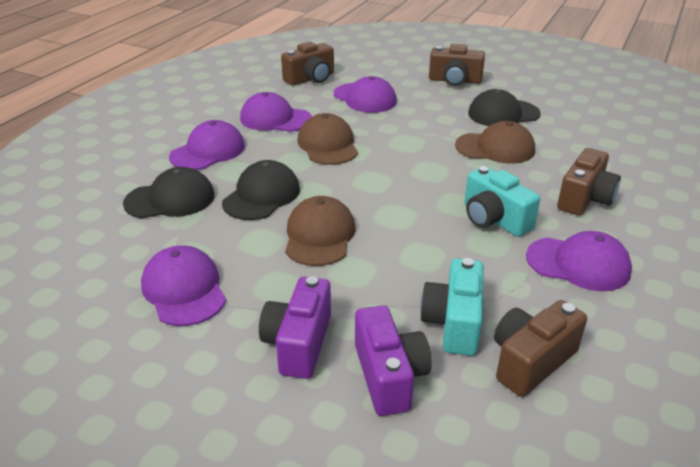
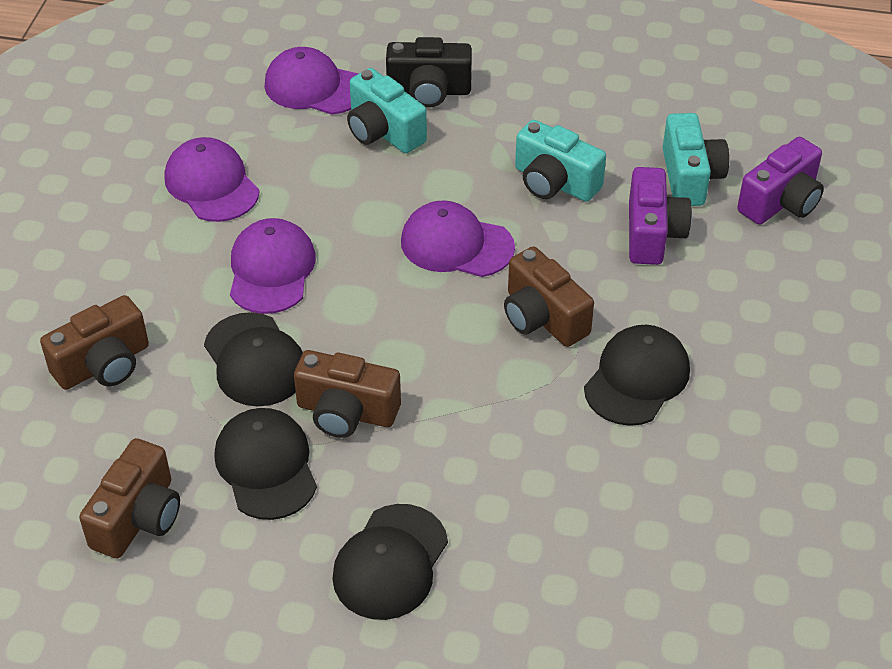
black camera: 0 -> 1
black cap: 3 -> 4
brown cap: 3 -> 0
purple cap: 5 -> 4
turquoise camera: 2 -> 3

